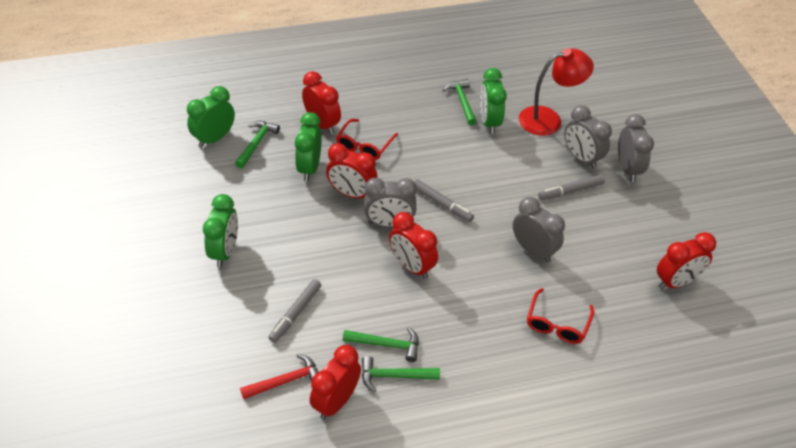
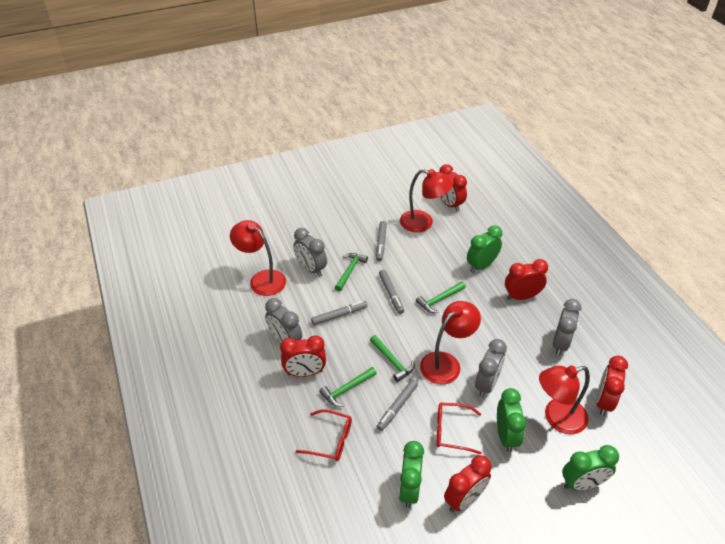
grey marker: 3 -> 4
red hammer: 1 -> 0
red lamp: 1 -> 4

